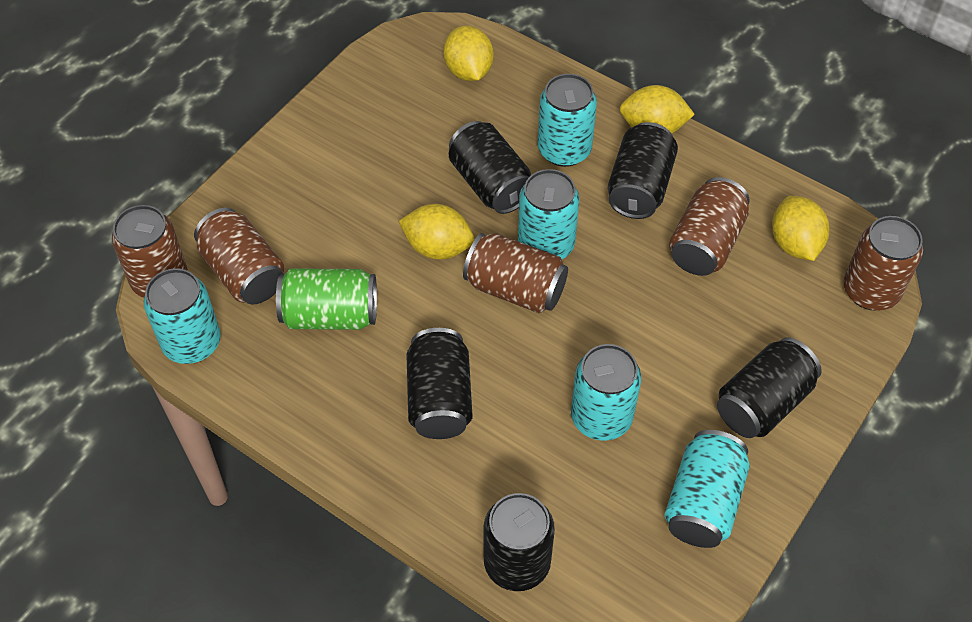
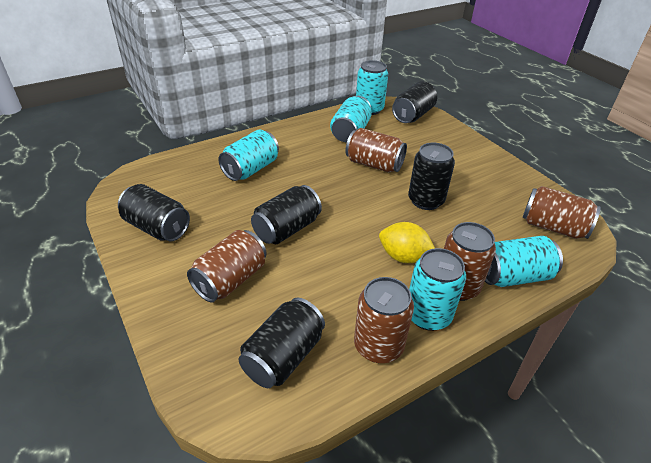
green can: 1 -> 0
yellow lemon: 4 -> 1

